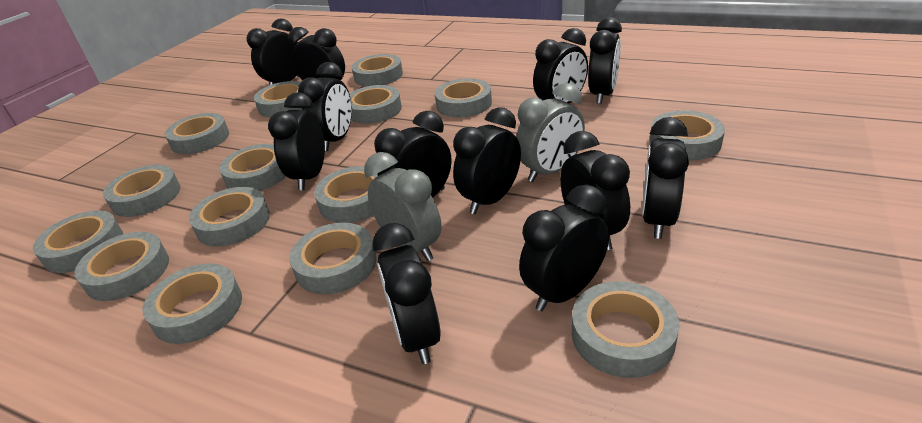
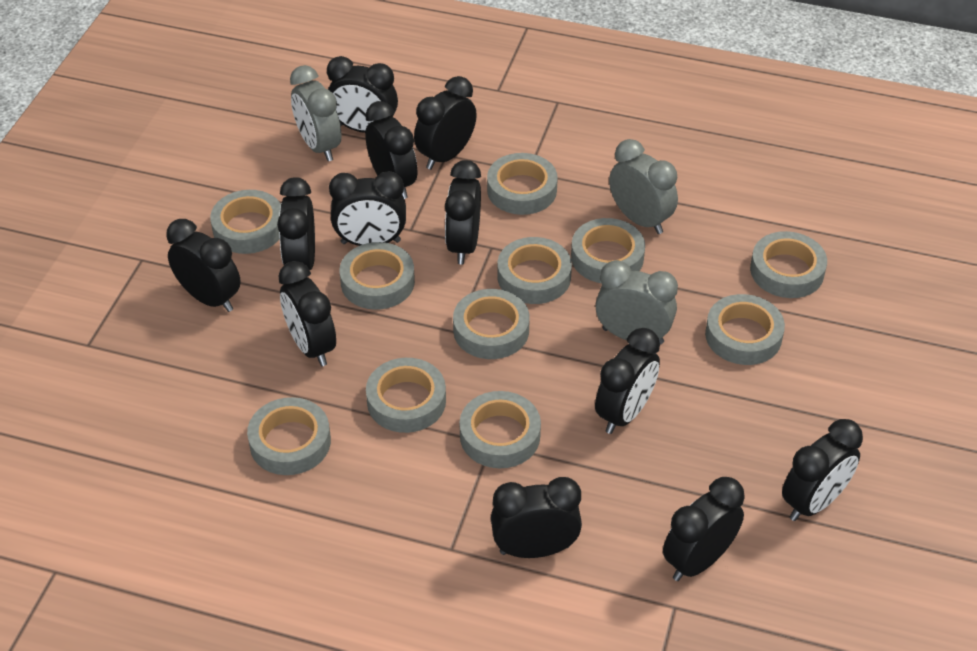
grey clock: 2 -> 3
grey tape: 15 -> 11

